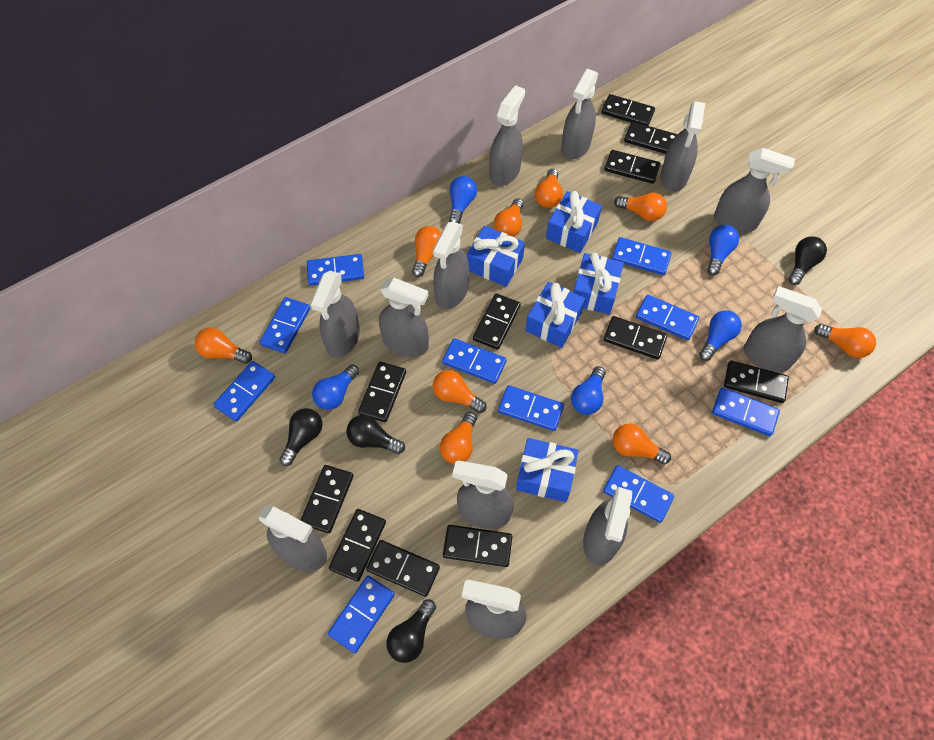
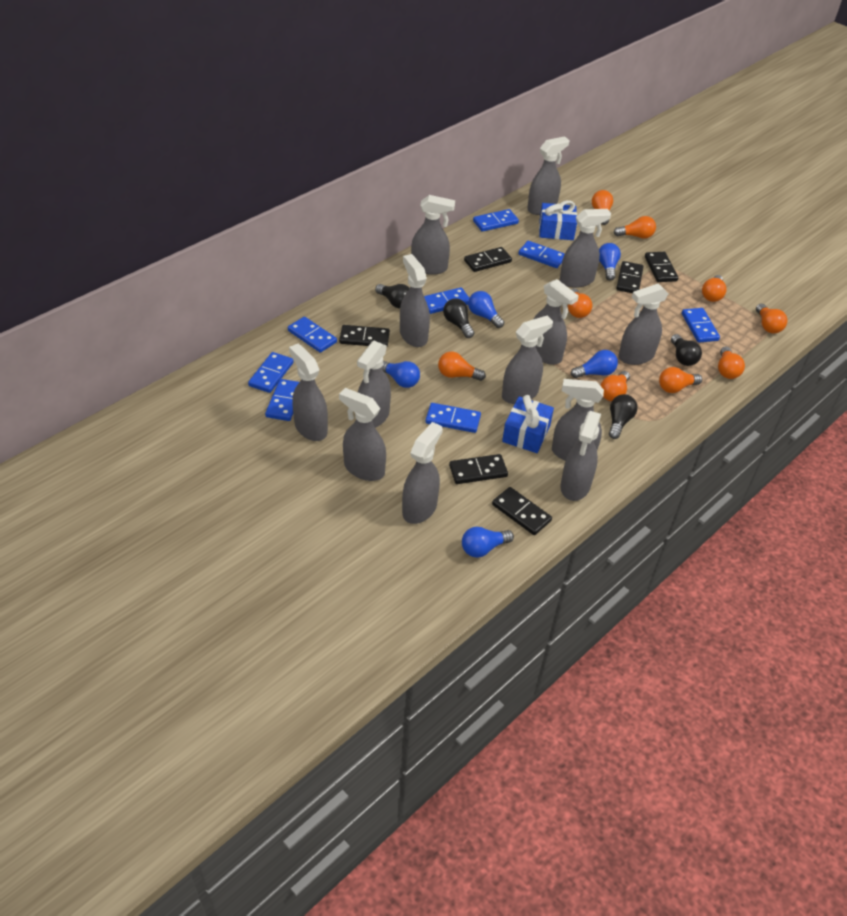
black domino: 11 -> 6
blue domino: 10 -> 8
blue gift: 5 -> 2
grey spray bottle: 12 -> 13

